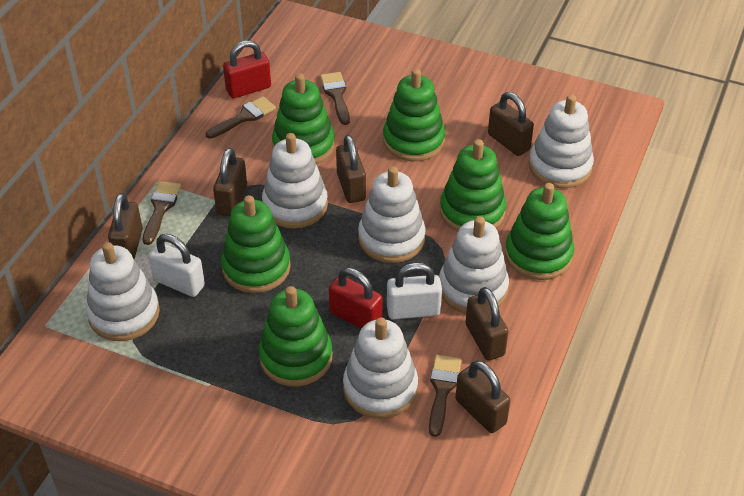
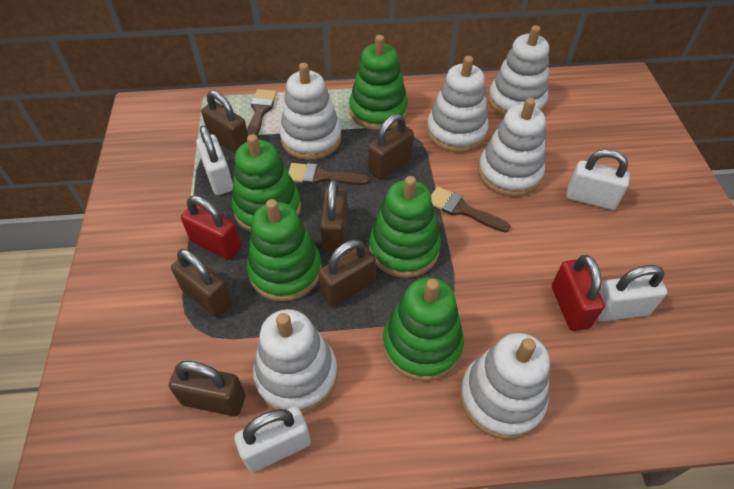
brown brush: 4 -> 3
green stacking toy: 6 -> 5
white padlock: 2 -> 4

